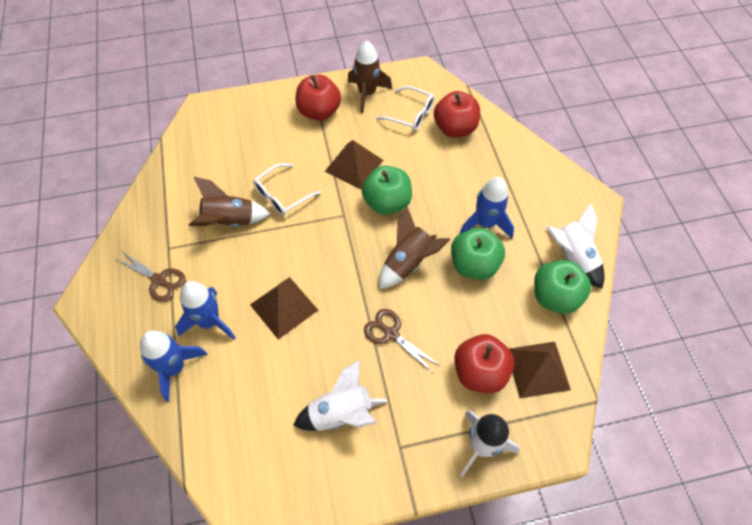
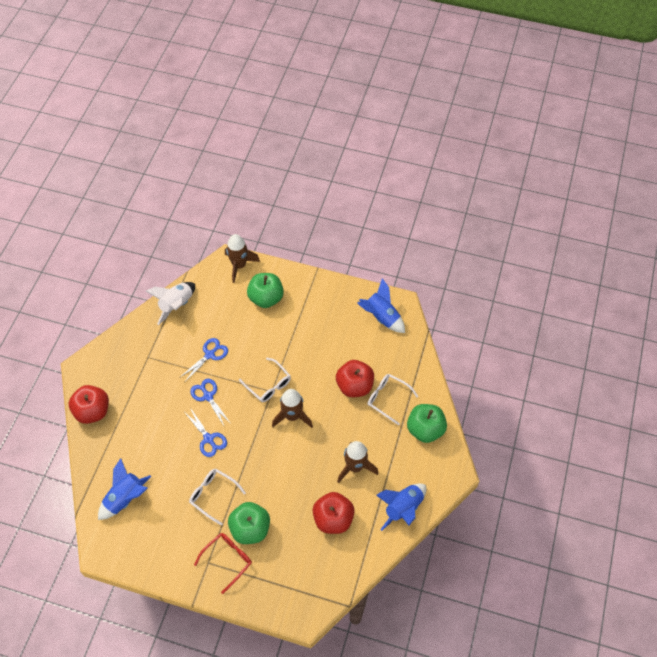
blue scissors: 0 -> 3
brown pyramid: 3 -> 0
brown scissors: 2 -> 0
red glasses: 0 -> 1
white glasses: 2 -> 3
white rocket: 3 -> 1

